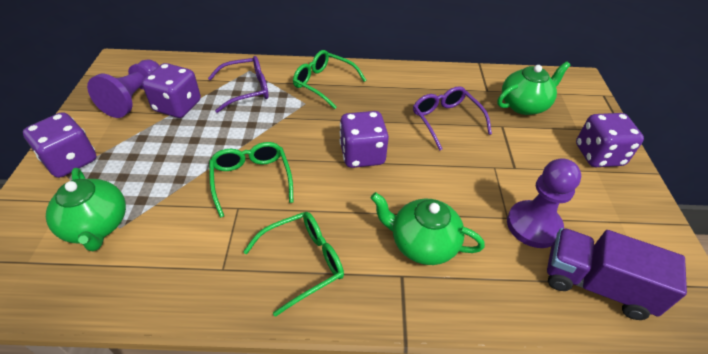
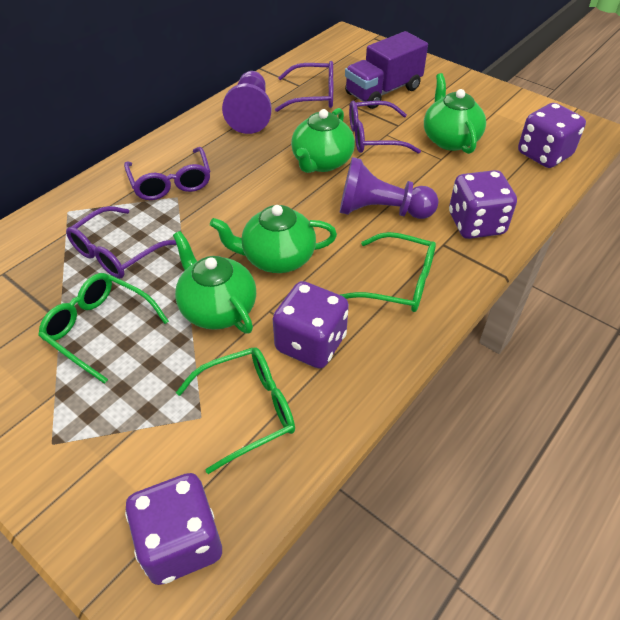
green teapot: 3 -> 4
purple glasses: 2 -> 4

